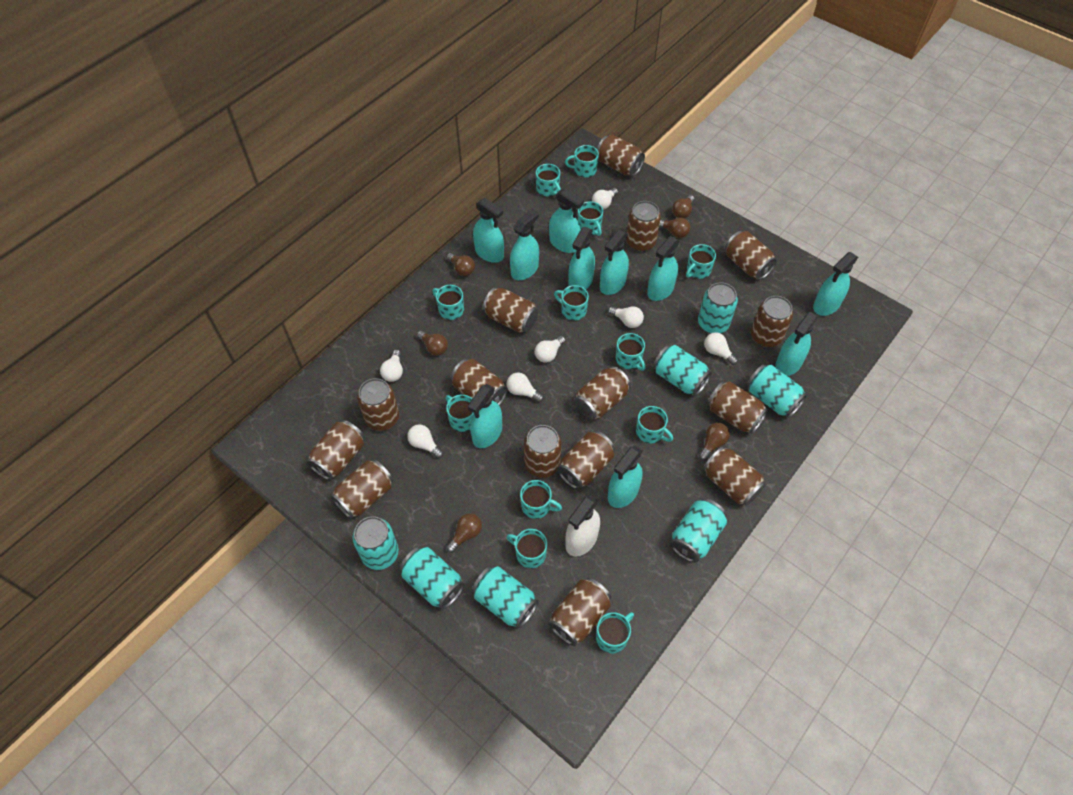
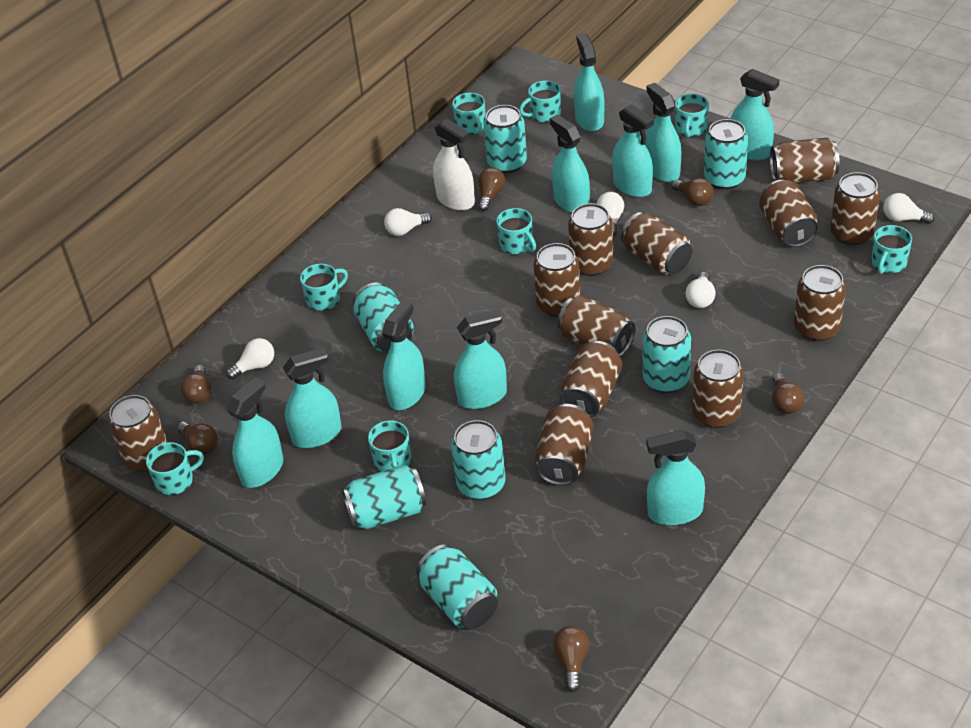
brown can: 15 -> 12
turquoise mug: 12 -> 8
white light bulb: 7 -> 5

